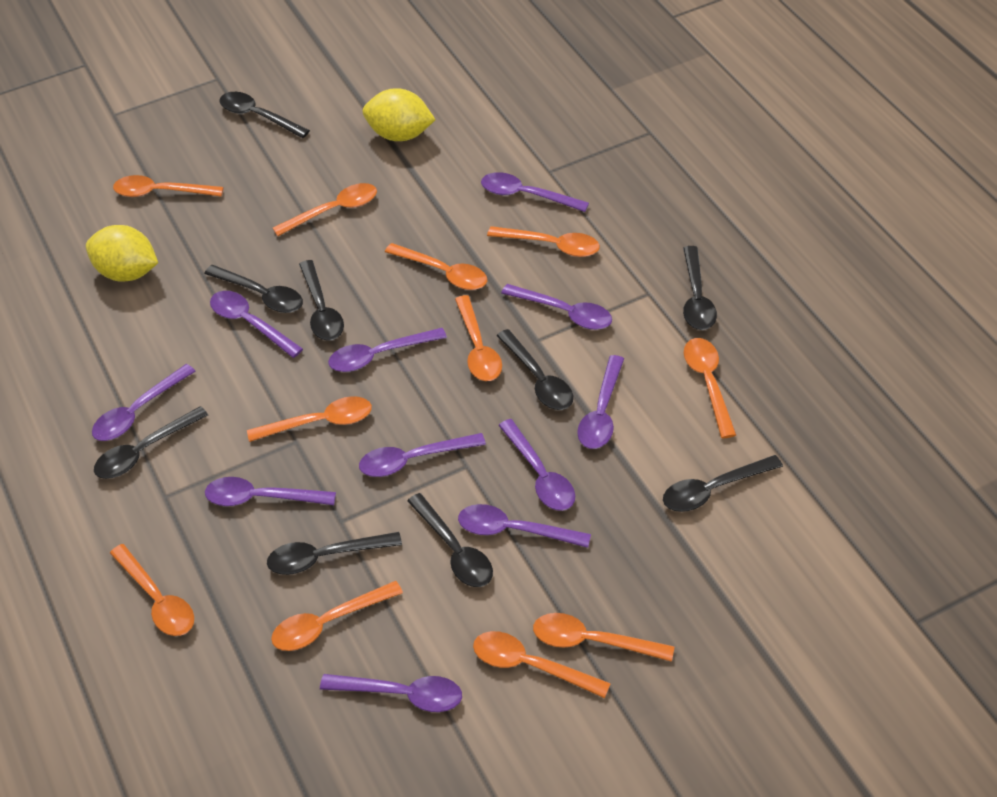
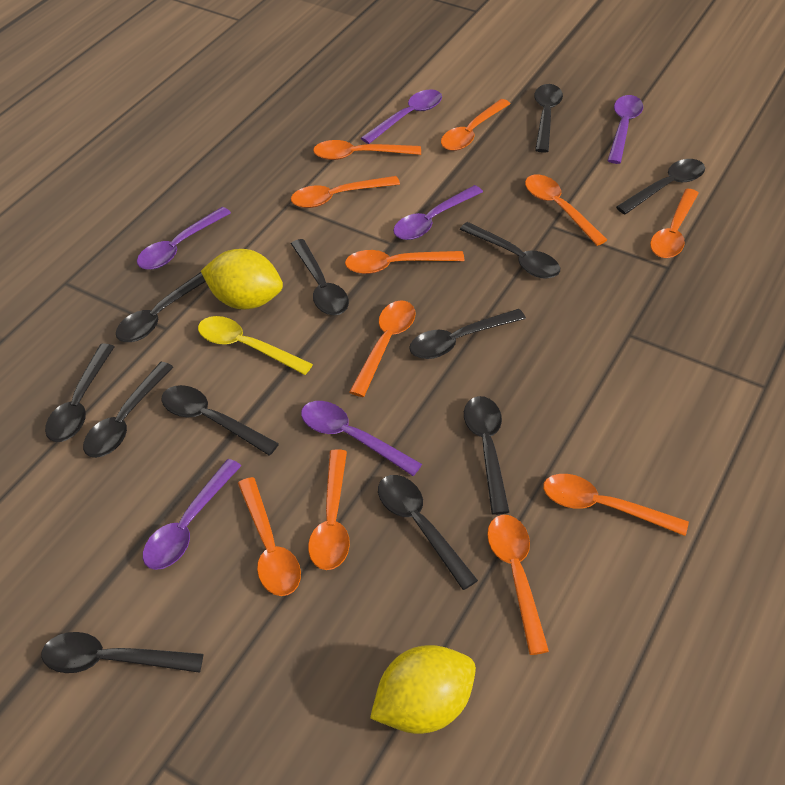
black spoon: 9 -> 12
purple spoon: 11 -> 6
yellow spoon: 0 -> 1

